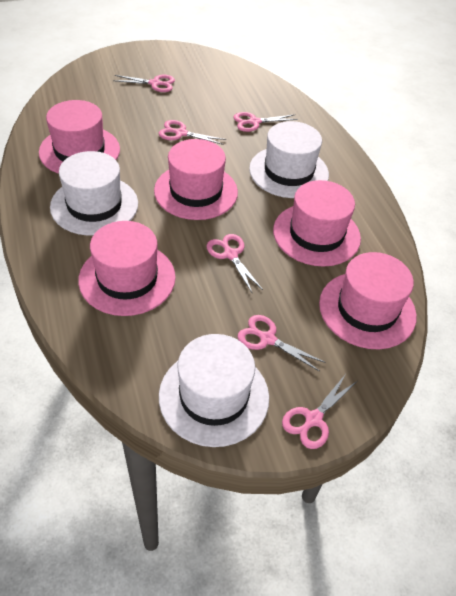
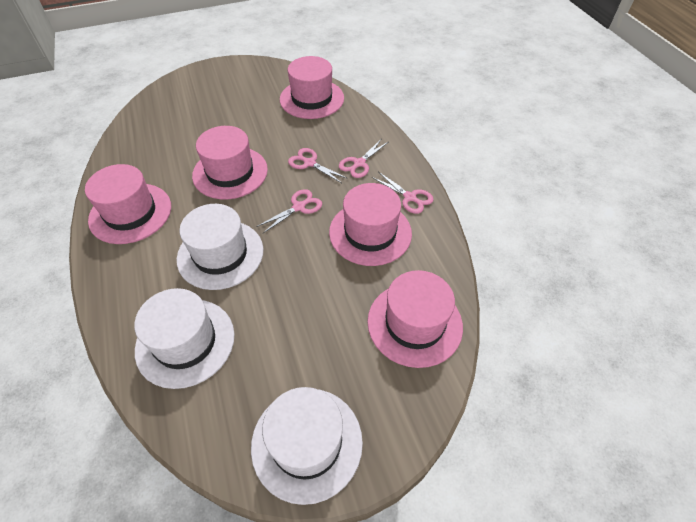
pink scissors: 6 -> 4

